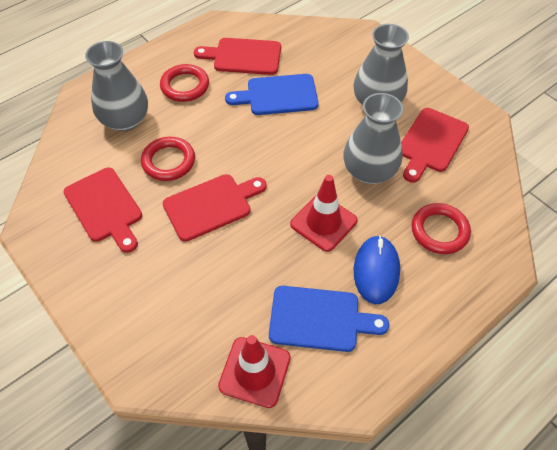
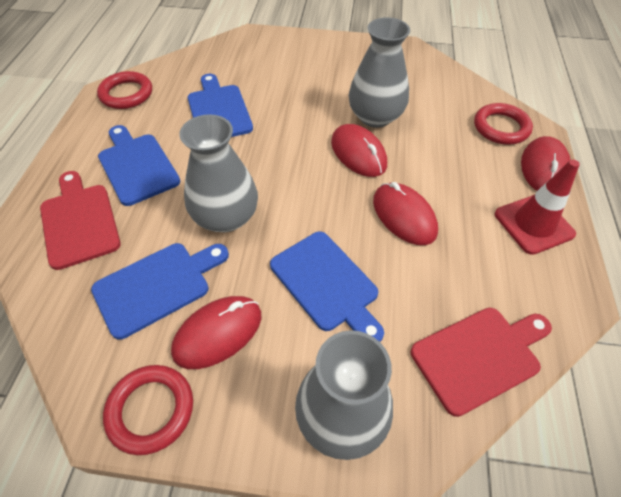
blue cutting board: 2 -> 4
blue mouse: 1 -> 0
red cutting board: 4 -> 2
red mouse: 0 -> 4
red traffic cone: 2 -> 1

